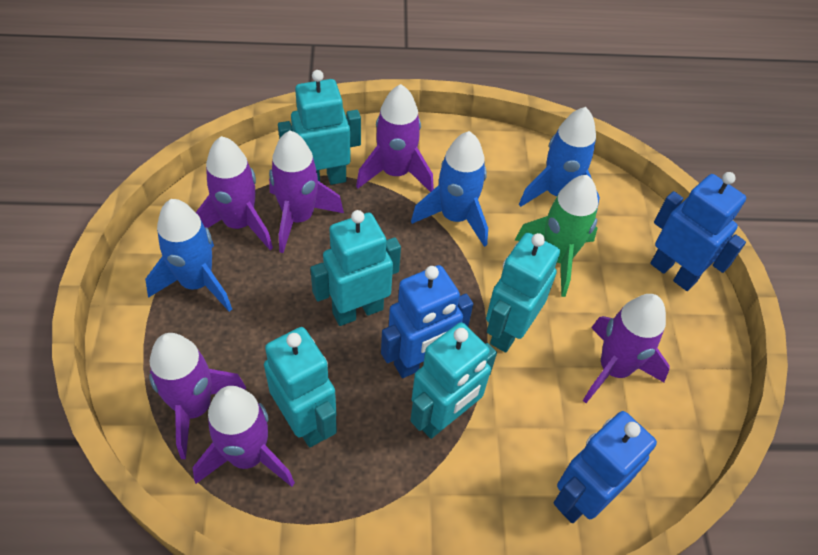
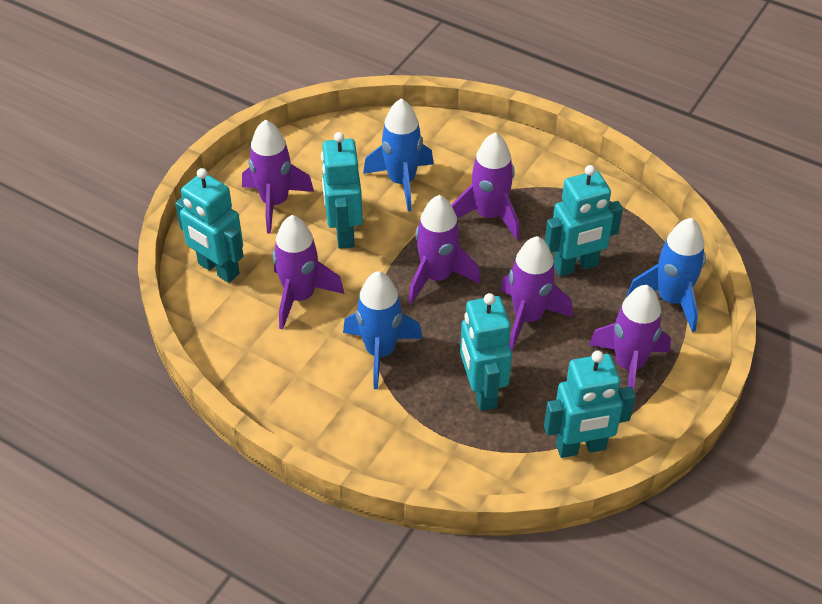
blue robot: 3 -> 0
green rocket: 1 -> 0

